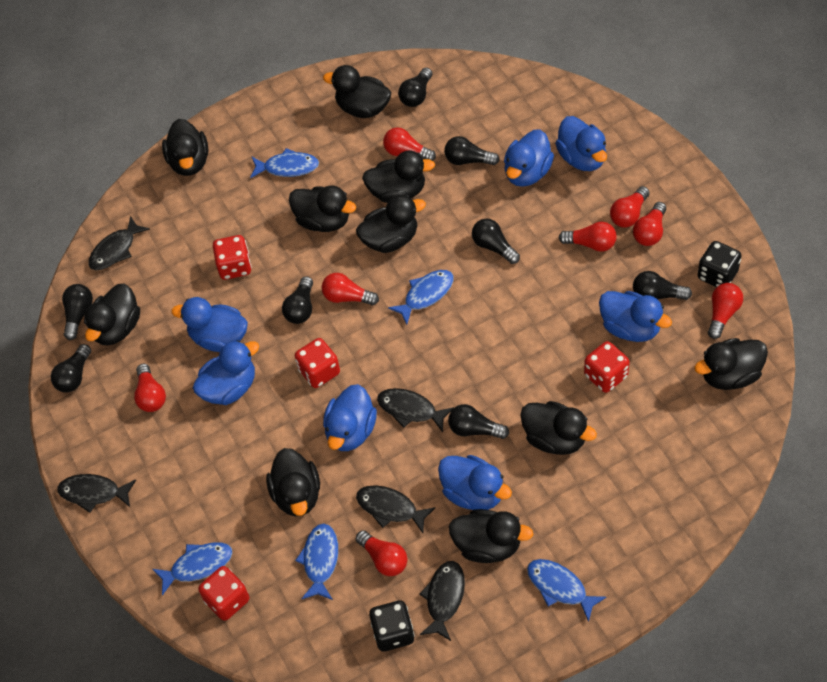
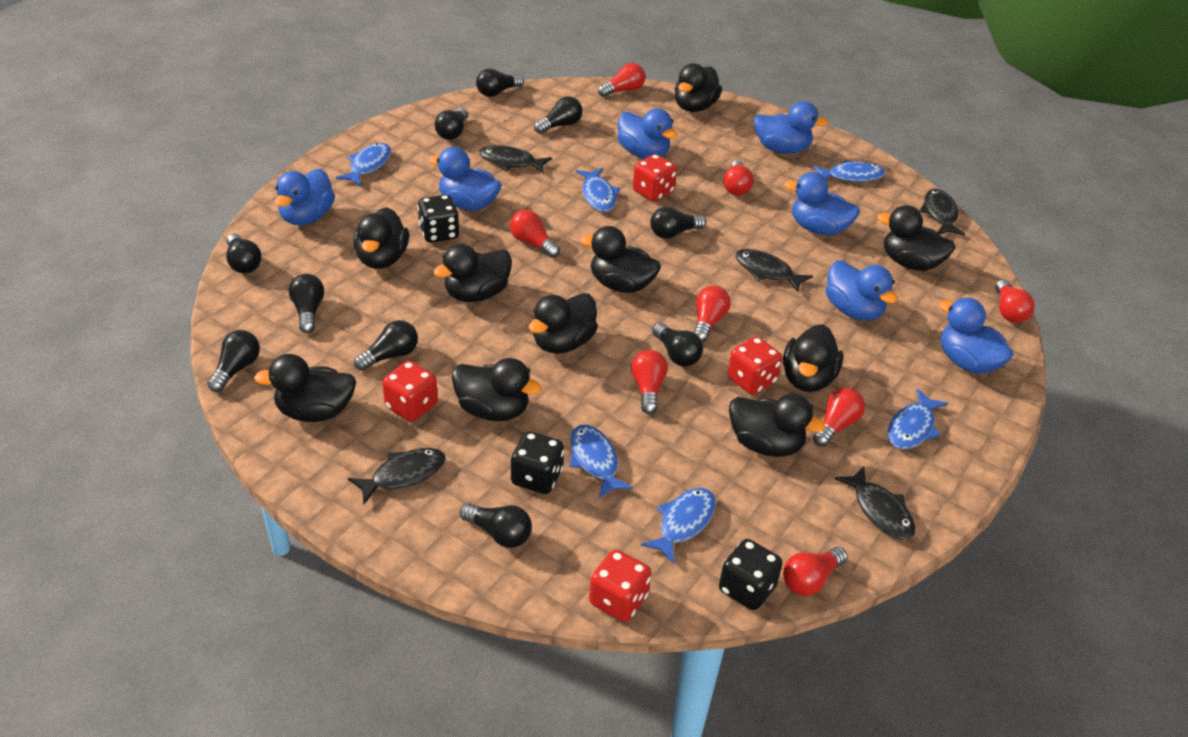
black dice: 2 -> 3
black light bulb: 8 -> 10
blue fish: 5 -> 6

